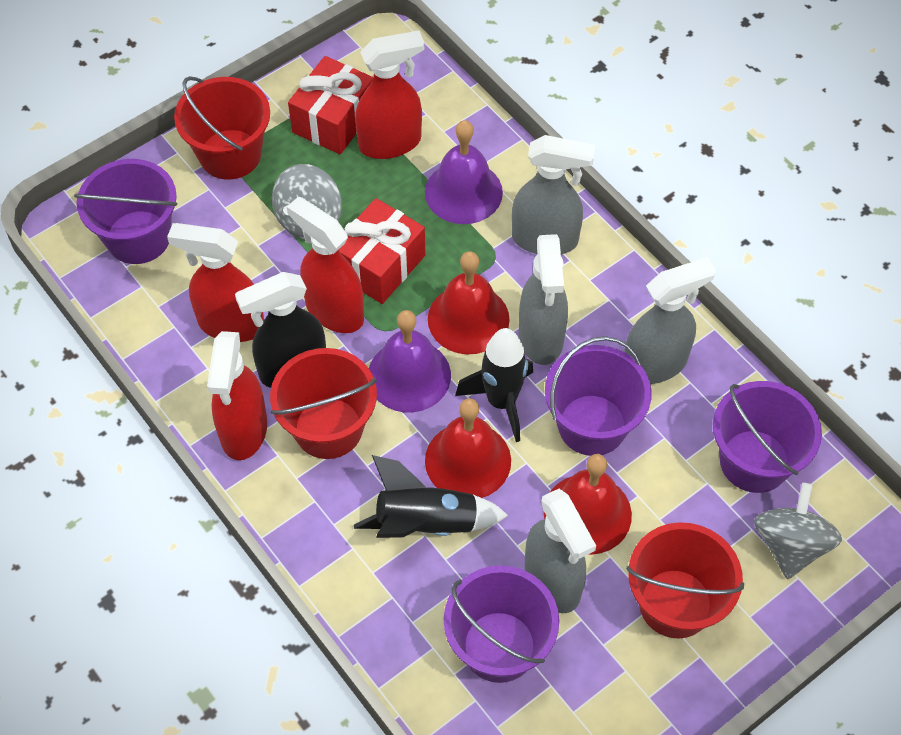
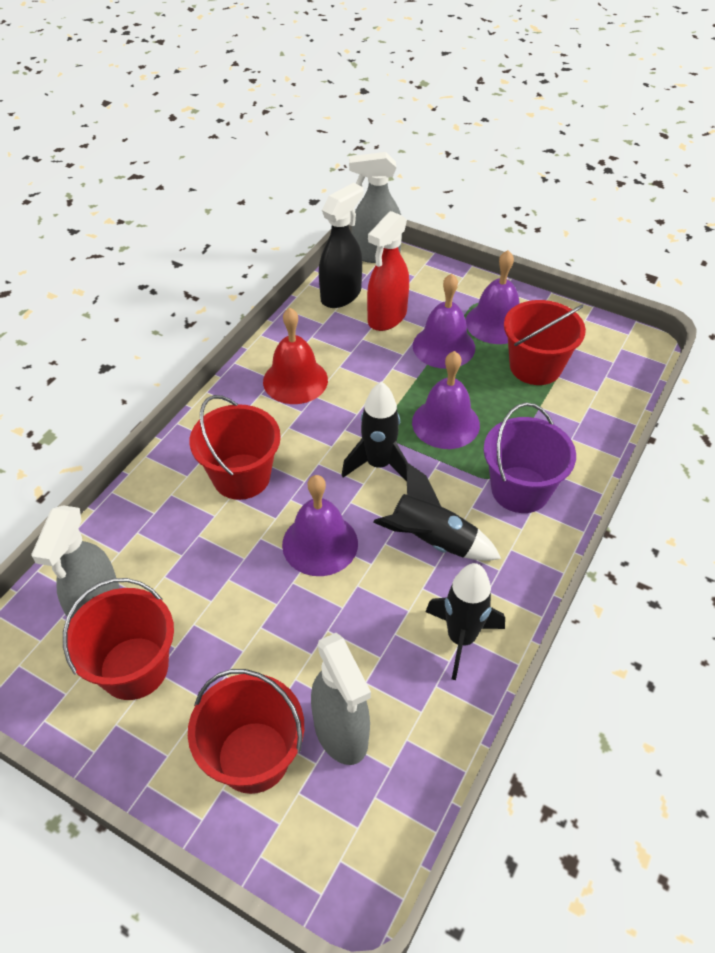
black rocket: 2 -> 3
grey spinning top: 2 -> 0
grey spray bottle: 4 -> 3
purple bell: 2 -> 4
purple bucket: 4 -> 1
red bell: 3 -> 1
red bucket: 3 -> 4
red gift: 2 -> 0
red spray bottle: 4 -> 1

